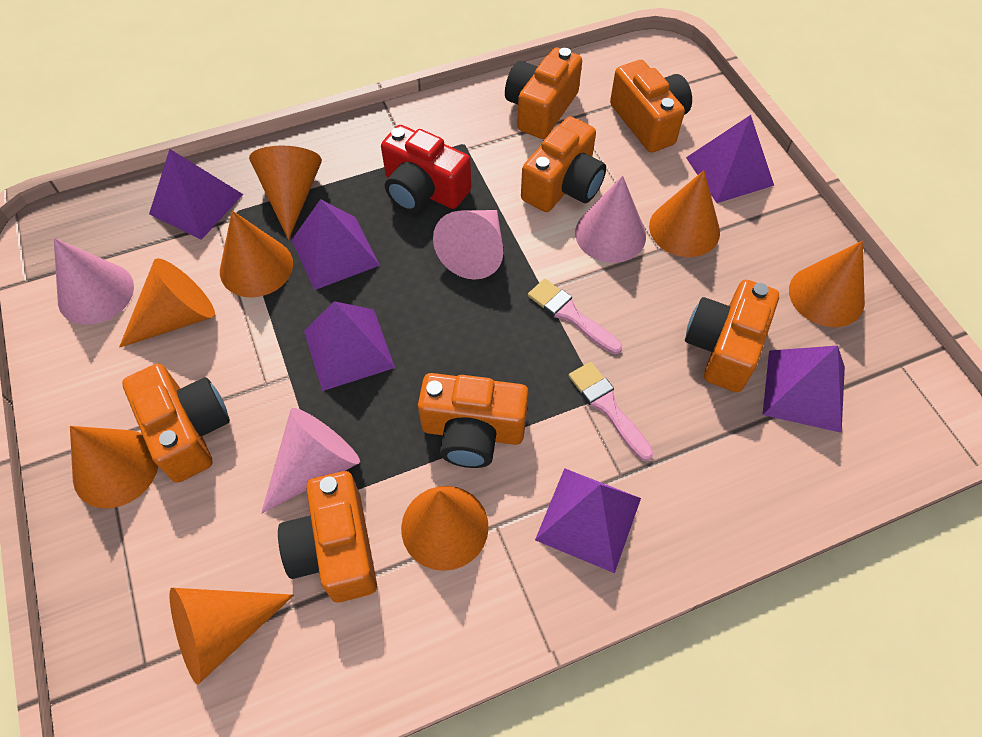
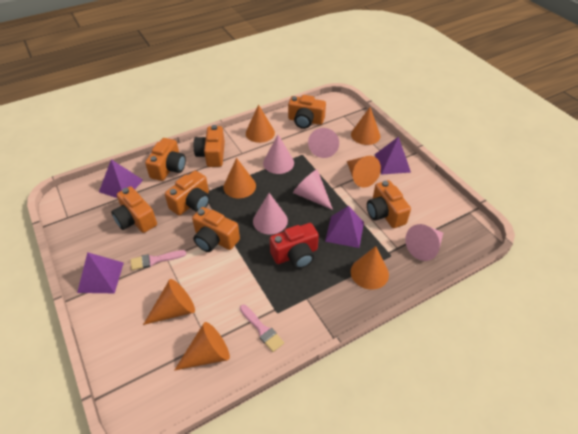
orange cone: 8 -> 7
pink cone: 4 -> 5
purple pyramid: 6 -> 4

